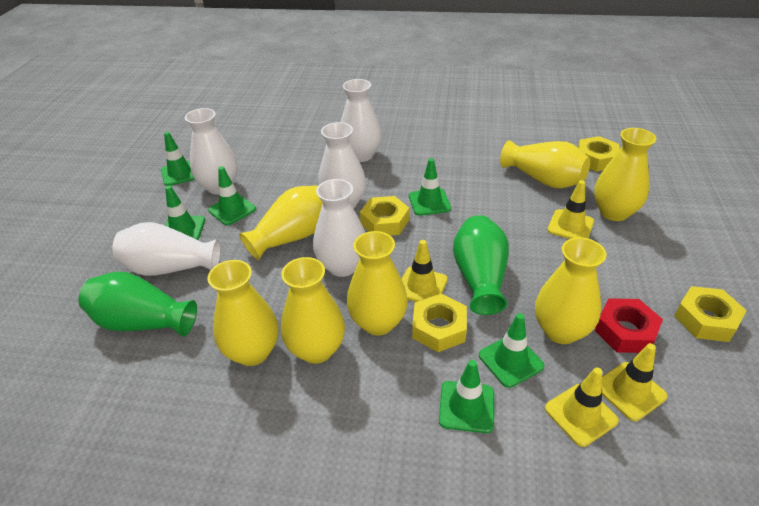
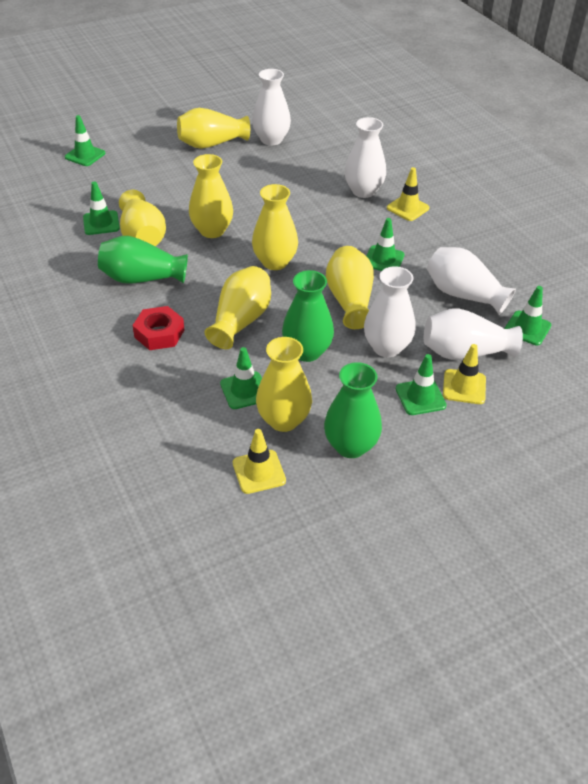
green vase: 2 -> 3
yellow nut: 4 -> 0
yellow traffic cone: 4 -> 3

